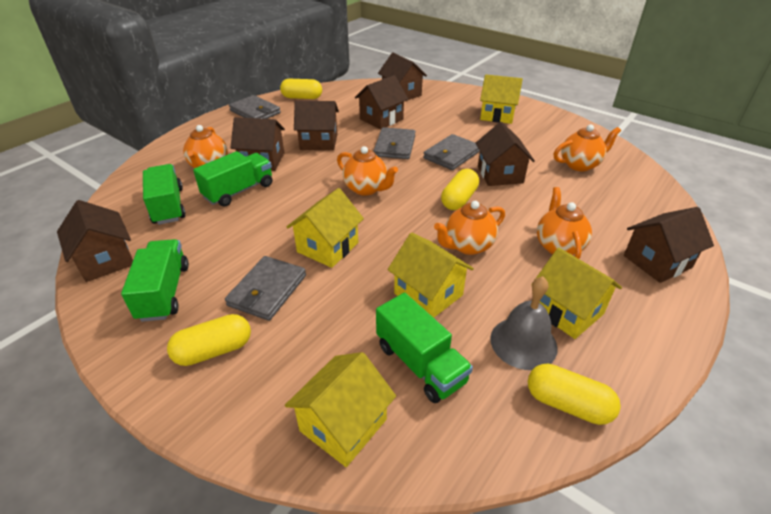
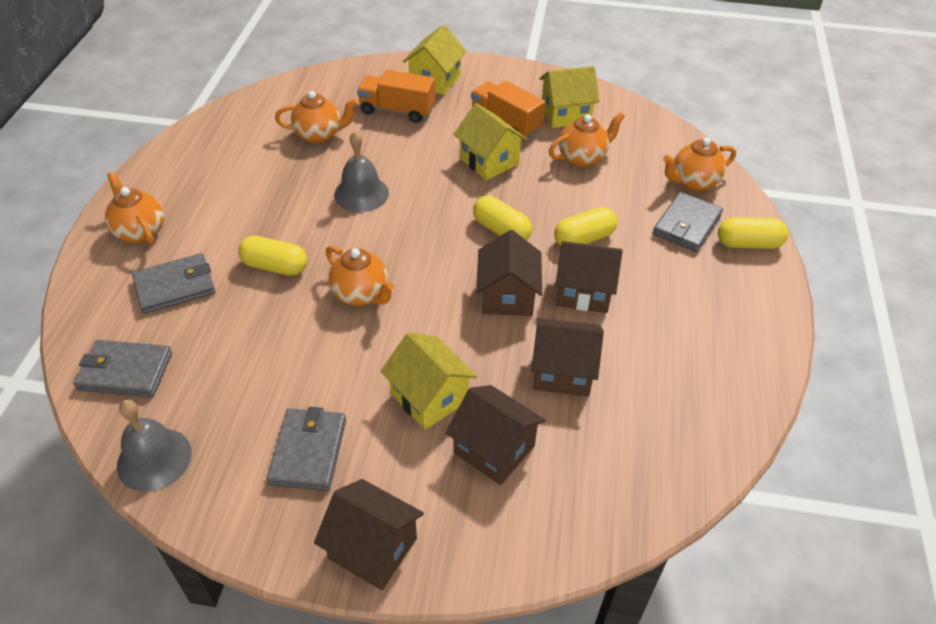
brown house: 7 -> 5
green truck: 4 -> 0
grey bell: 1 -> 2
orange truck: 0 -> 2
yellow house: 5 -> 4

